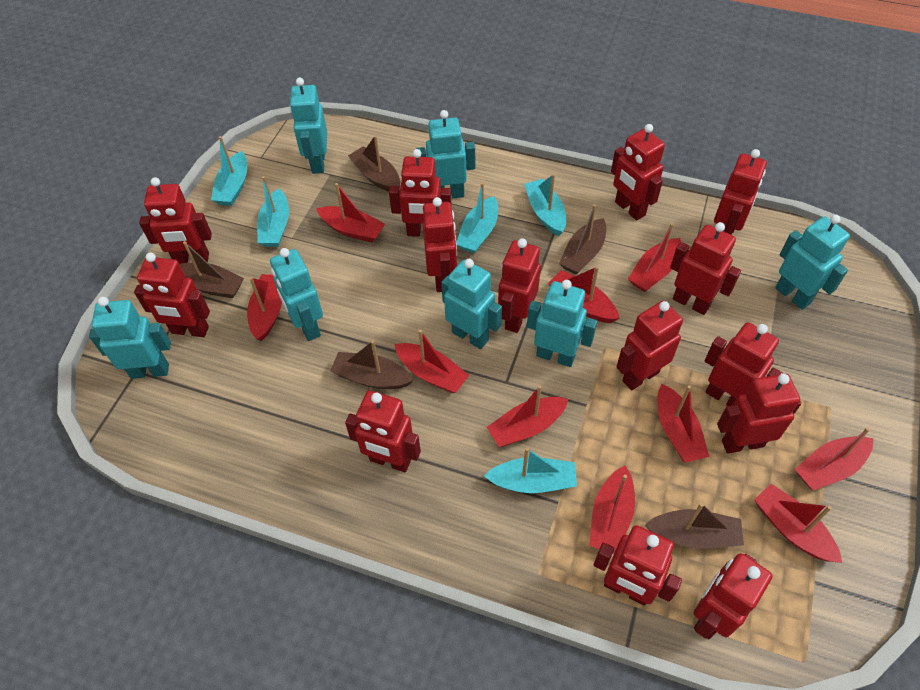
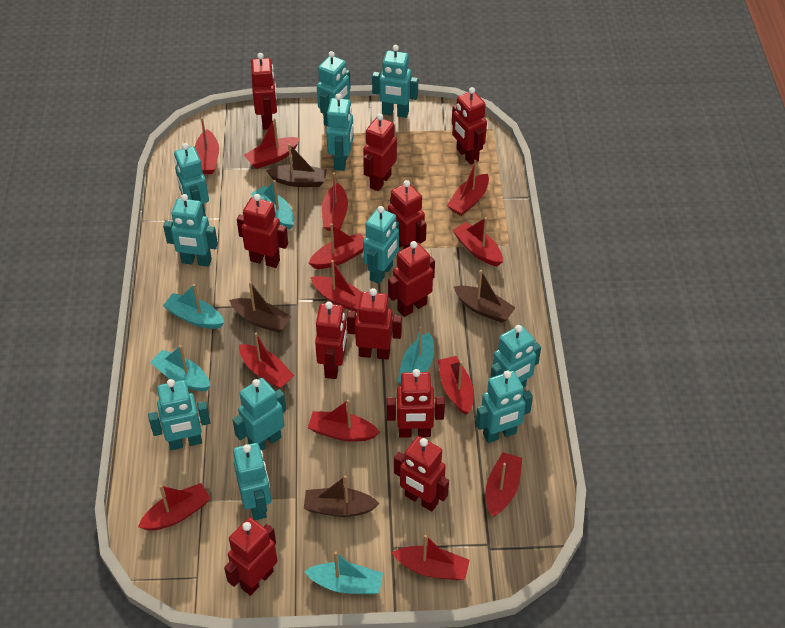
brown boat: 5 -> 4
red boat: 10 -> 13
red robot: 14 -> 11
turquoise robot: 7 -> 11

